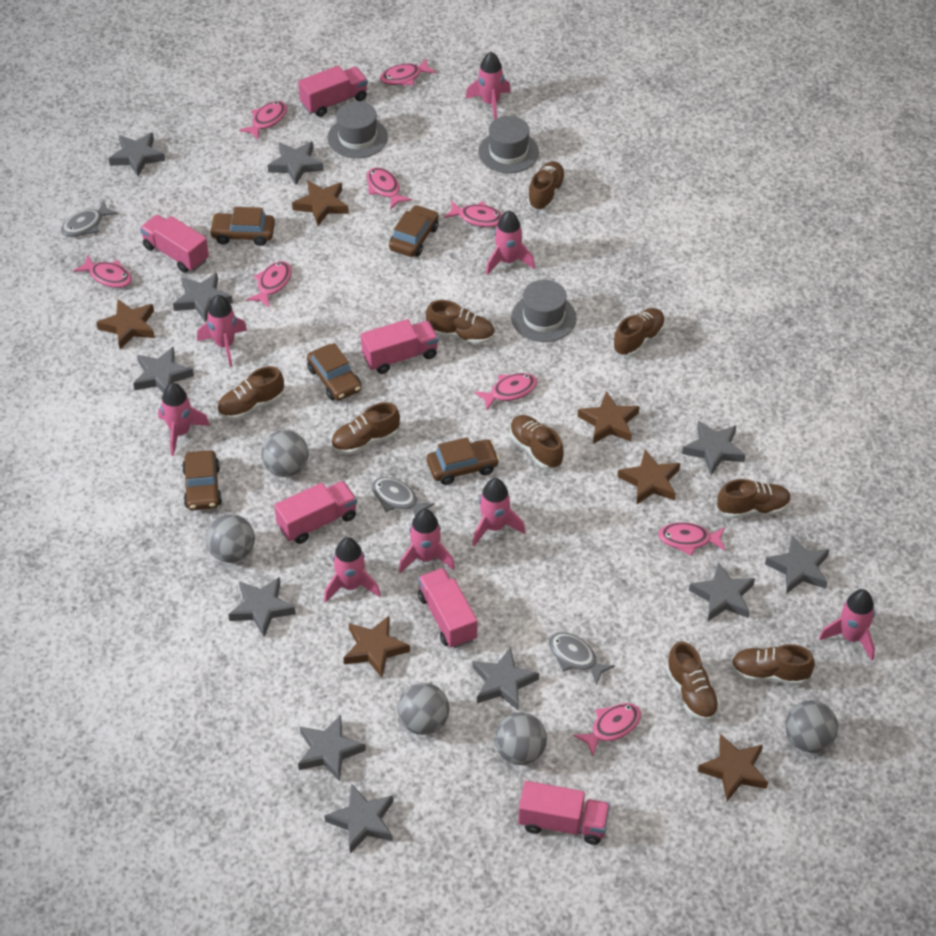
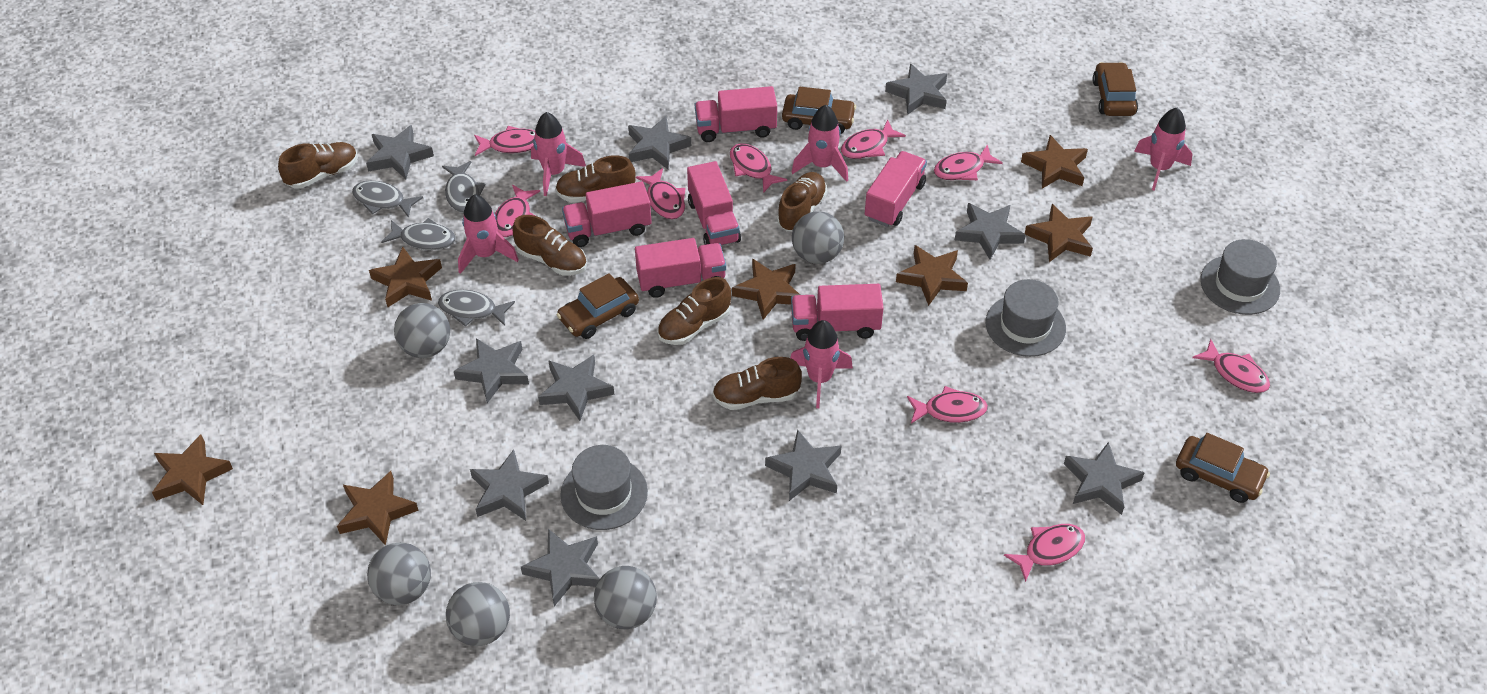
brown car: 5 -> 4
brown shoe: 9 -> 6
brown star: 6 -> 7
grey fish: 3 -> 4
grey star: 11 -> 10
pink rocket: 8 -> 5

